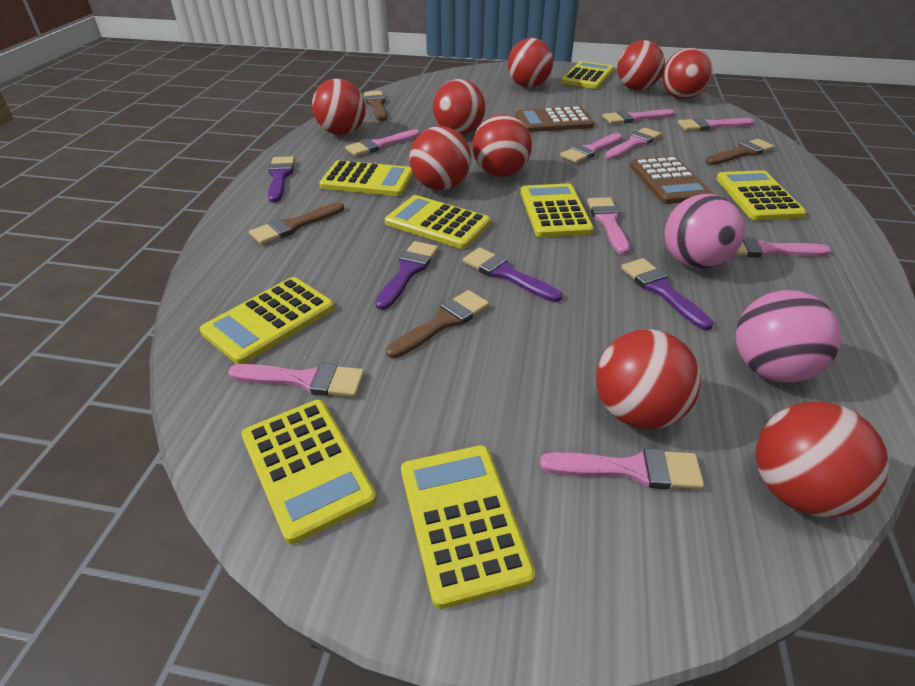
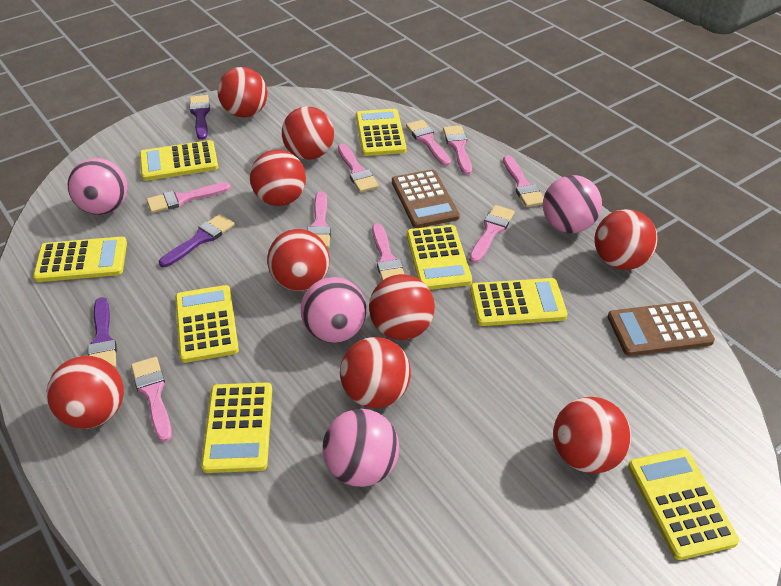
brown brush: 4 -> 0
pink ball: 2 -> 4
purple brush: 4 -> 3

